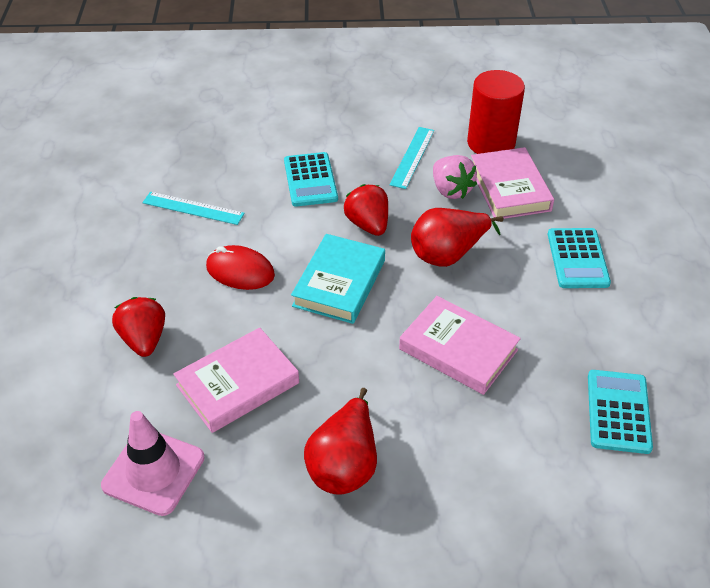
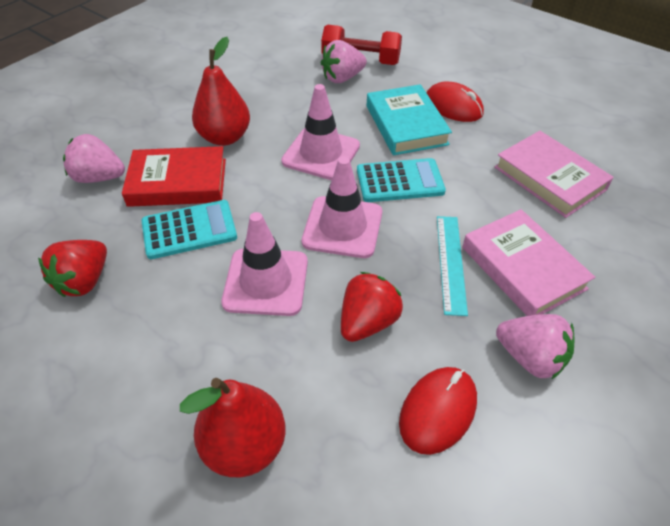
pink book: 3 -> 2
pink strawberry: 1 -> 3
pink traffic cone: 1 -> 3
red book: 0 -> 1
red cylinder: 1 -> 0
red dumbbell: 0 -> 1
red mouse: 1 -> 2
turquoise calculator: 3 -> 2
turquoise ruler: 2 -> 1

